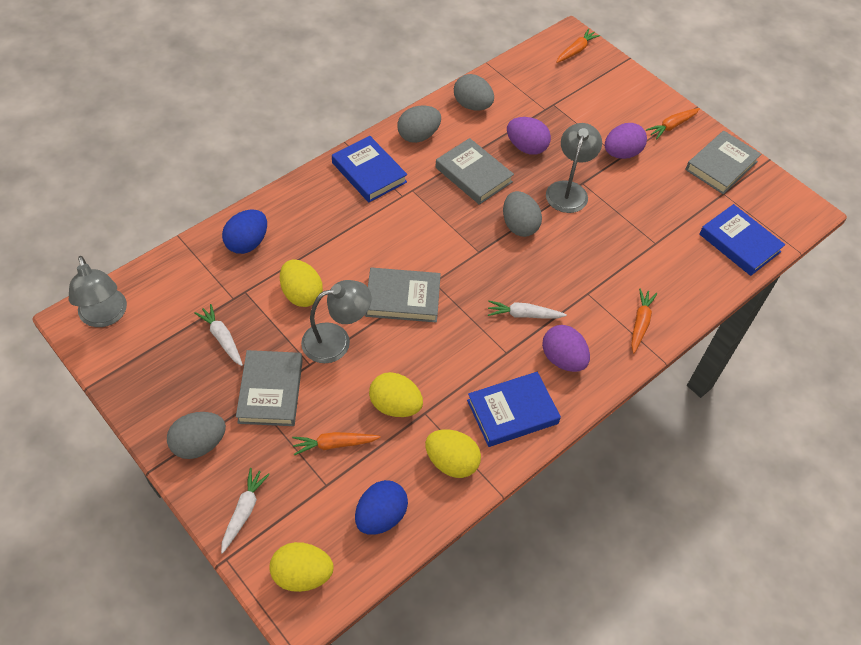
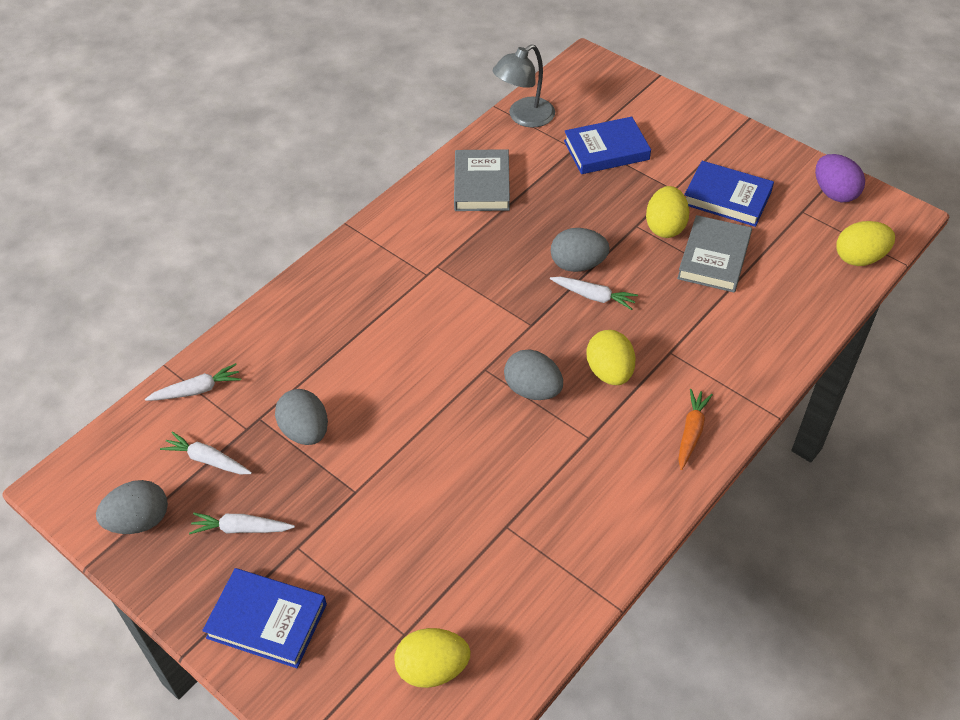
blue egg: 2 -> 0
grey book: 4 -> 2
grey lamp: 3 -> 1
orange carrot: 4 -> 1
purple egg: 3 -> 1
white carrot: 3 -> 4

